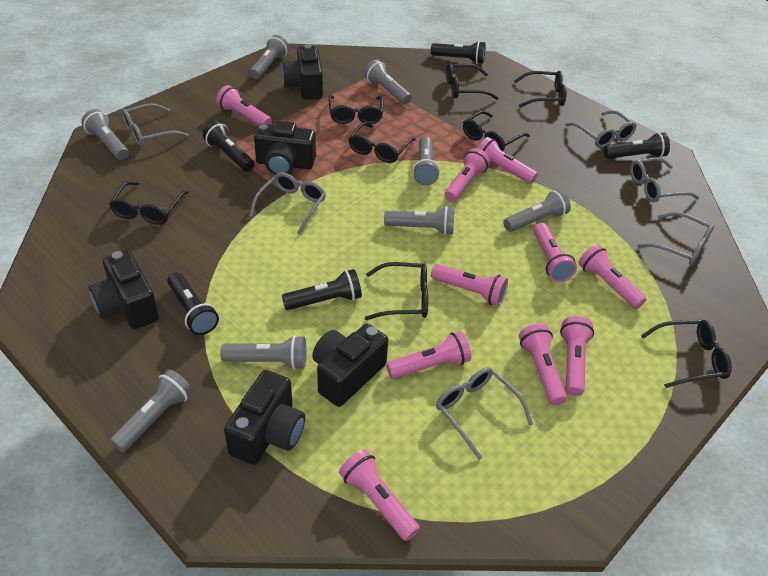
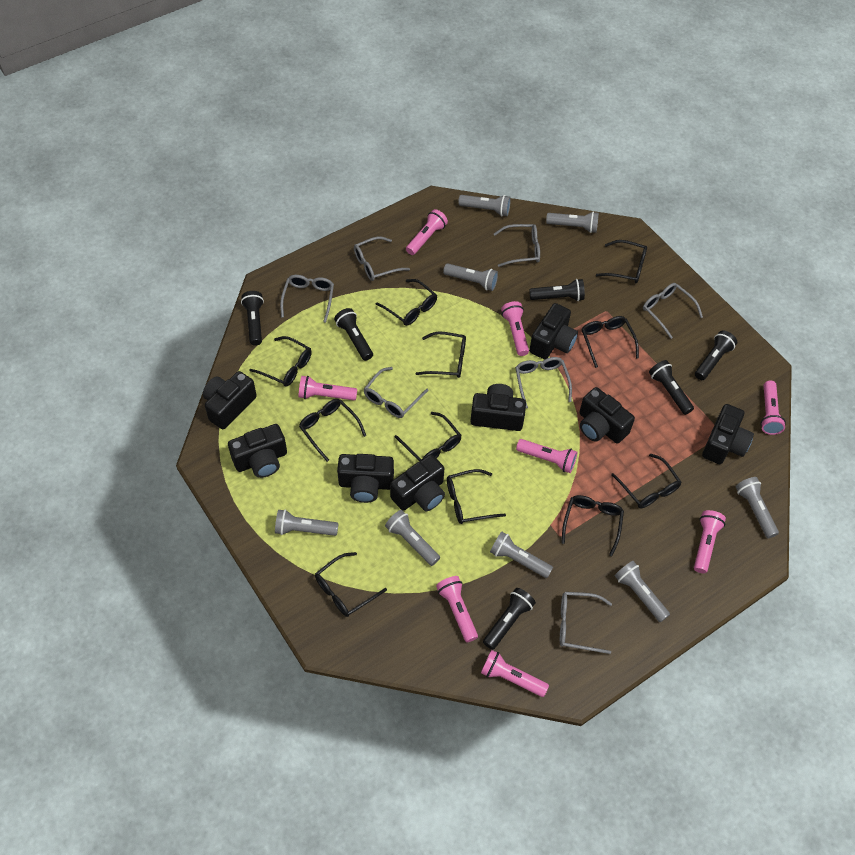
black camera: 5 -> 8
black flashlight: 5 -> 6
black glasses: 8 -> 11
grey glasses: 6 -> 7
pink flashlight: 10 -> 8

